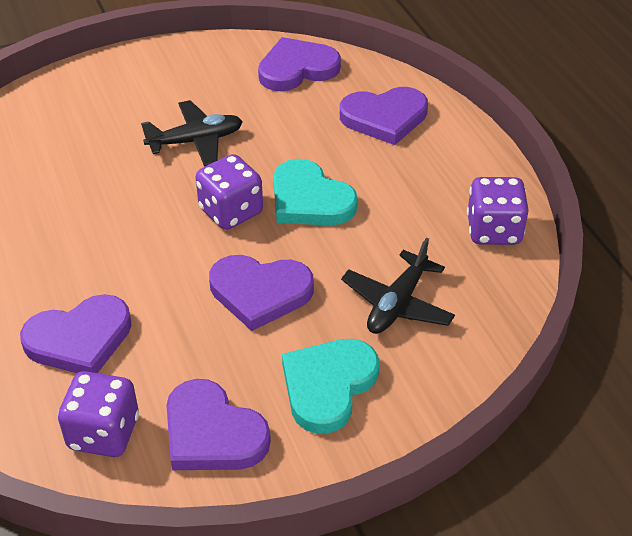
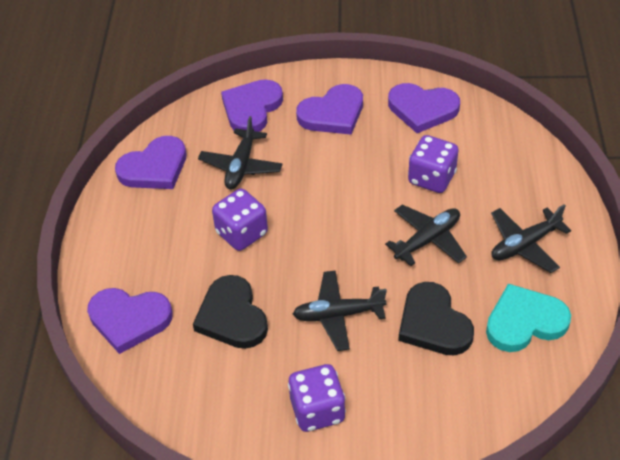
black heart: 0 -> 2
black plane: 2 -> 4
turquoise heart: 2 -> 1

